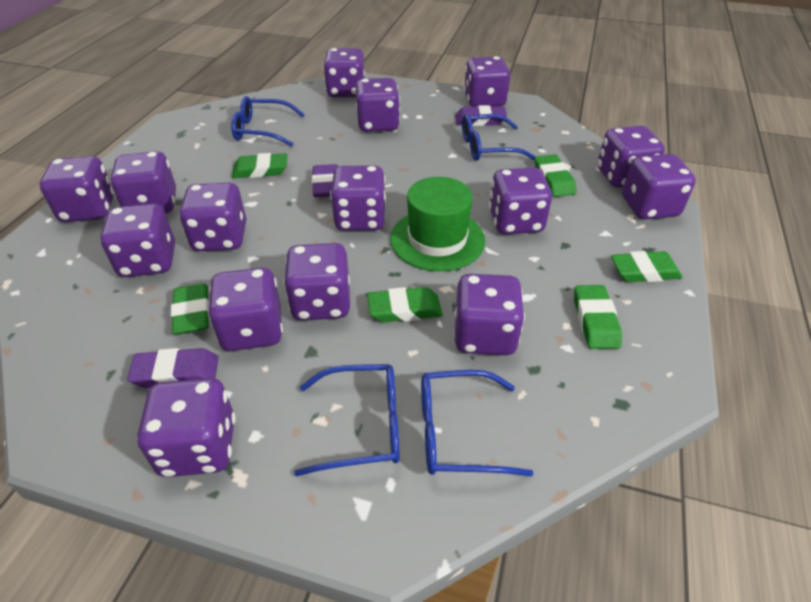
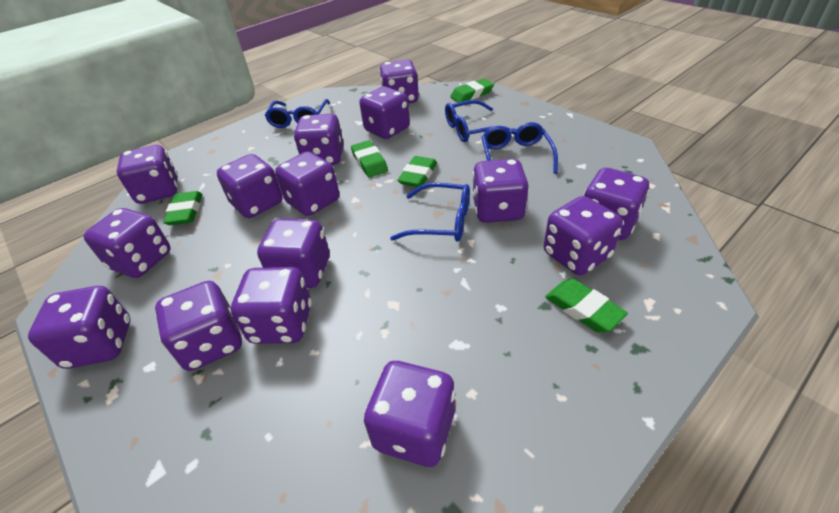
green eraser: 6 -> 5
green hat: 1 -> 0
purple eraser: 3 -> 0

